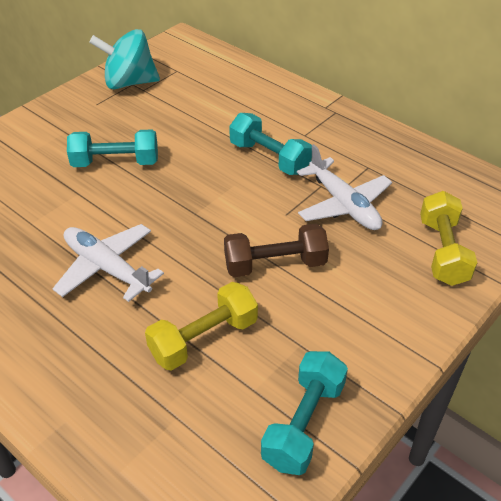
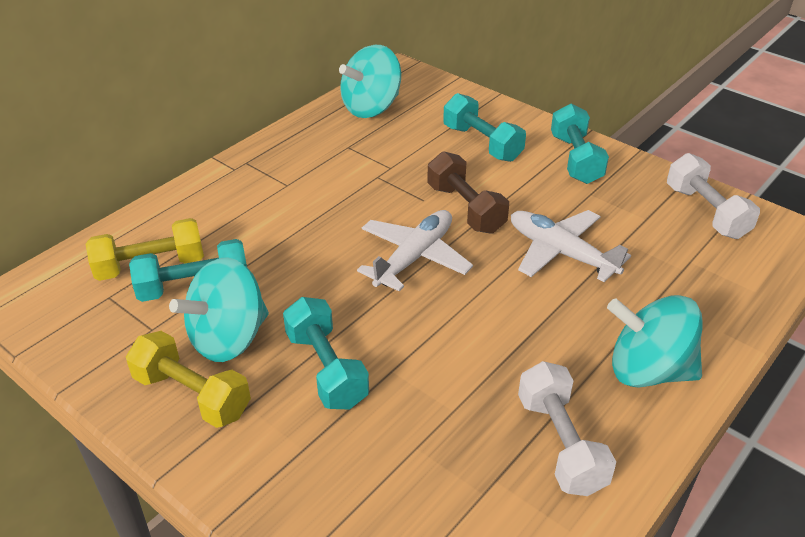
turquoise dumbbell: 3 -> 4
turquoise spinning top: 1 -> 3
white dumbbell: 0 -> 2

